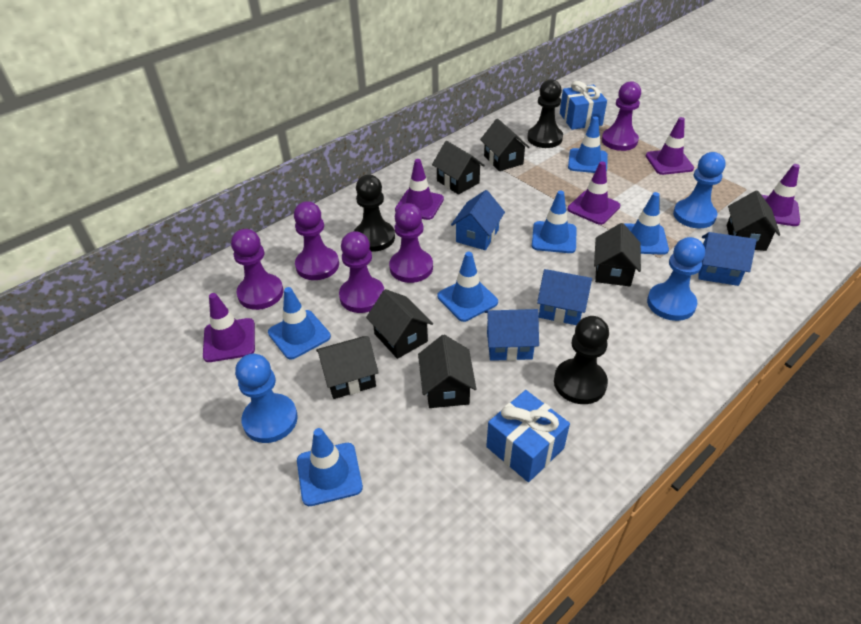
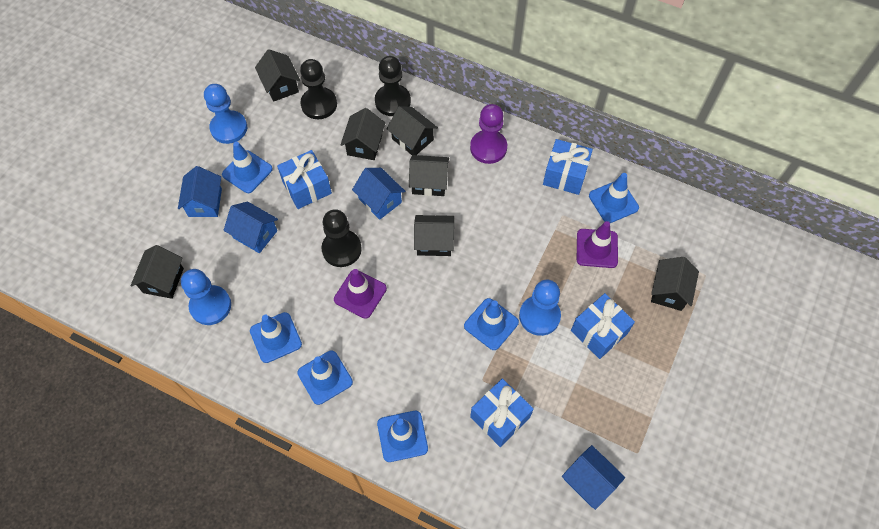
blue gift: 2 -> 4
purple pawn: 5 -> 1
purple traffic cone: 5 -> 2

